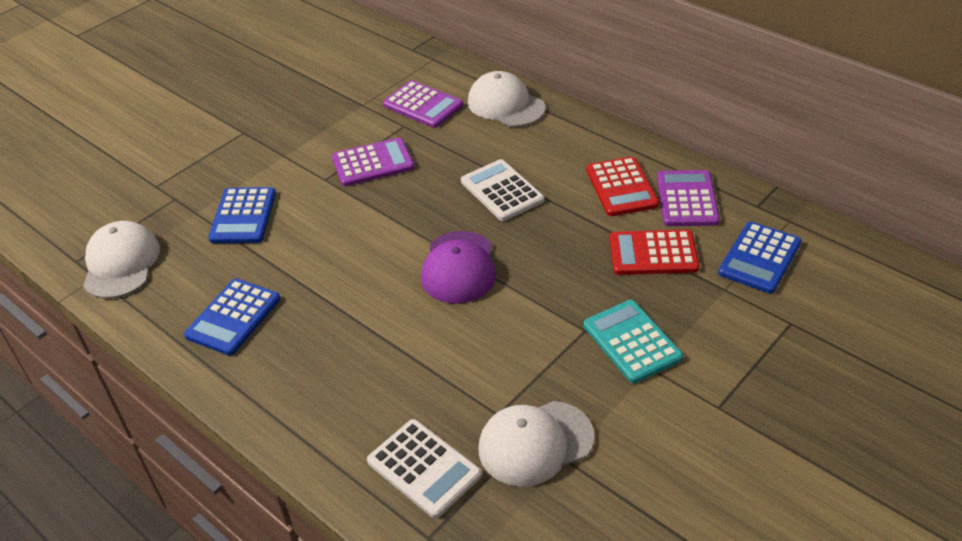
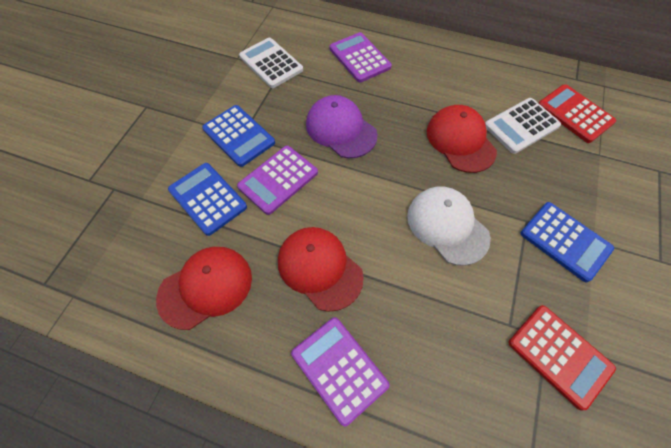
red cap: 0 -> 3
turquoise calculator: 1 -> 0
white cap: 3 -> 1

